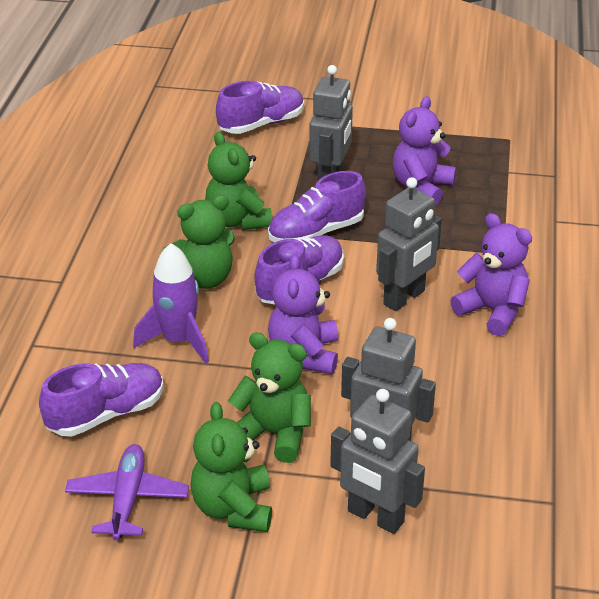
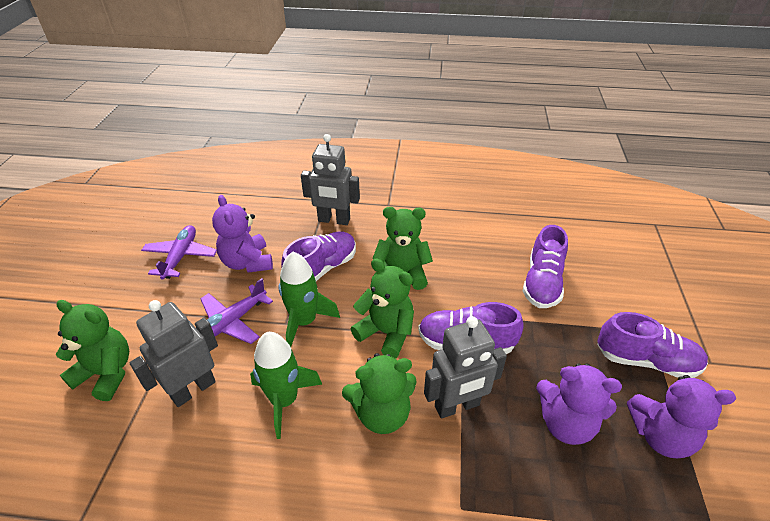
green rocket: 0 -> 2
grey robot: 4 -> 3
purple plane: 1 -> 2
purple rocket: 1 -> 0

